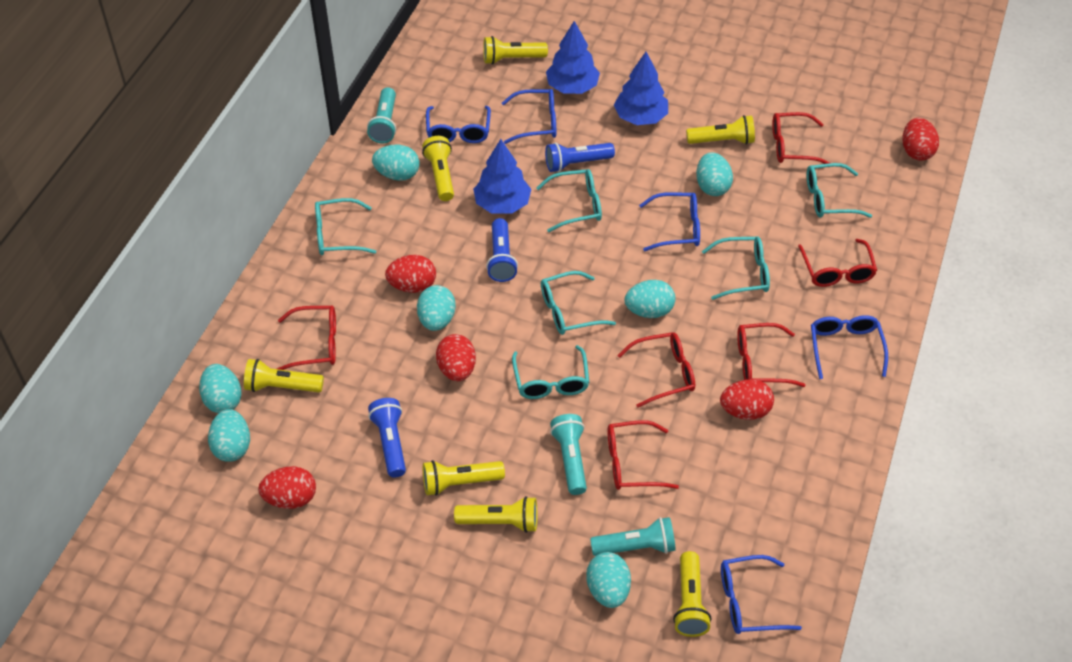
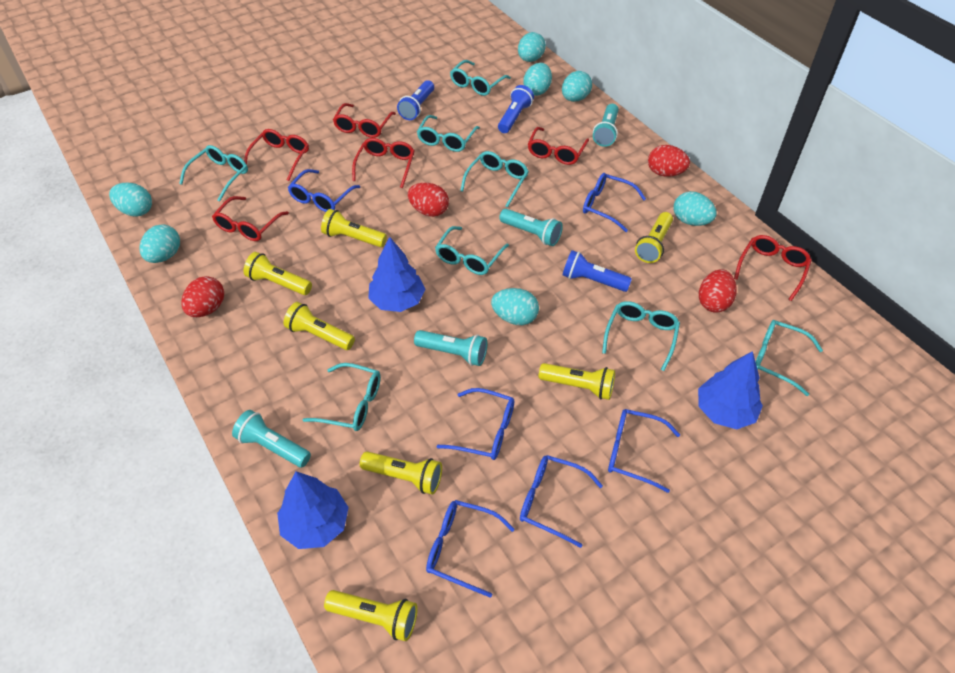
blue glasses: 5 -> 6
red egg: 5 -> 4
turquoise flashlight: 3 -> 4
turquoise glasses: 6 -> 8

